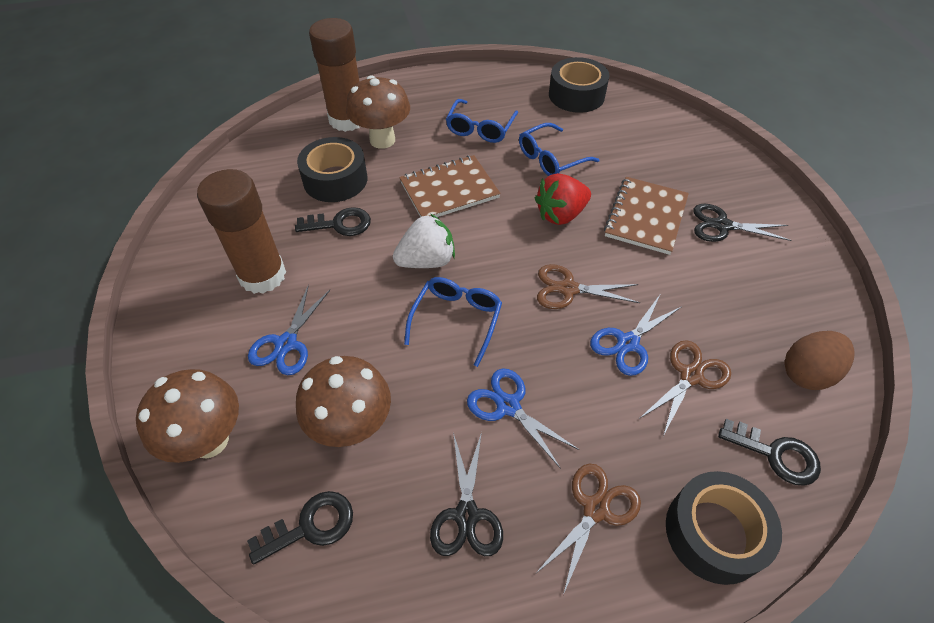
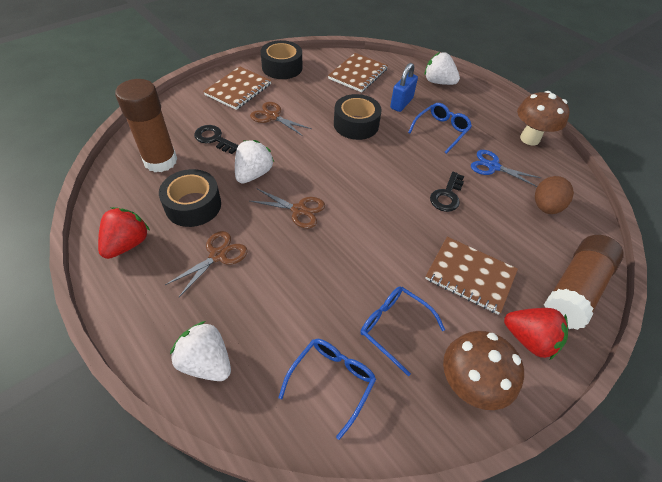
black key: 3 -> 2
black scissors: 2 -> 0
blue padlock: 0 -> 1
blue scissors: 3 -> 1
brown mushroom: 3 -> 2
brown notebook: 2 -> 3
red strawberry: 1 -> 2
white strawberry: 1 -> 3

